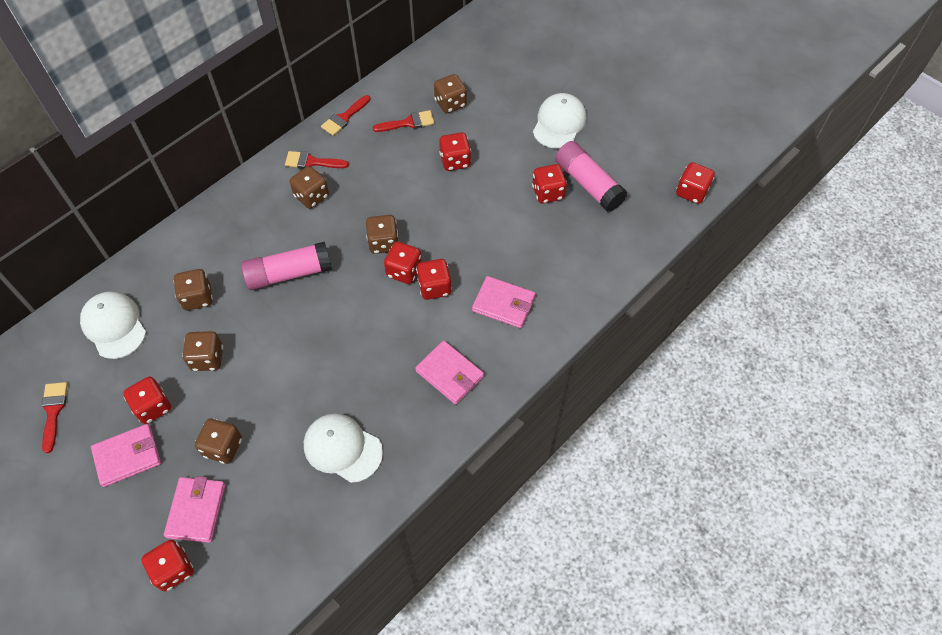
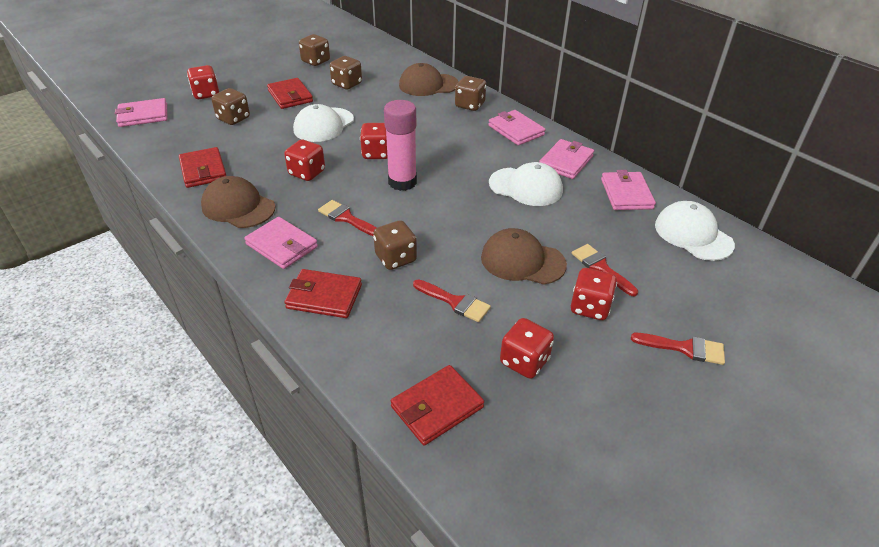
brown cap: 0 -> 3
brown dice: 6 -> 5
pink glue stick: 2 -> 1
pink wallet: 4 -> 5
red dice: 7 -> 5
red wallet: 0 -> 4

